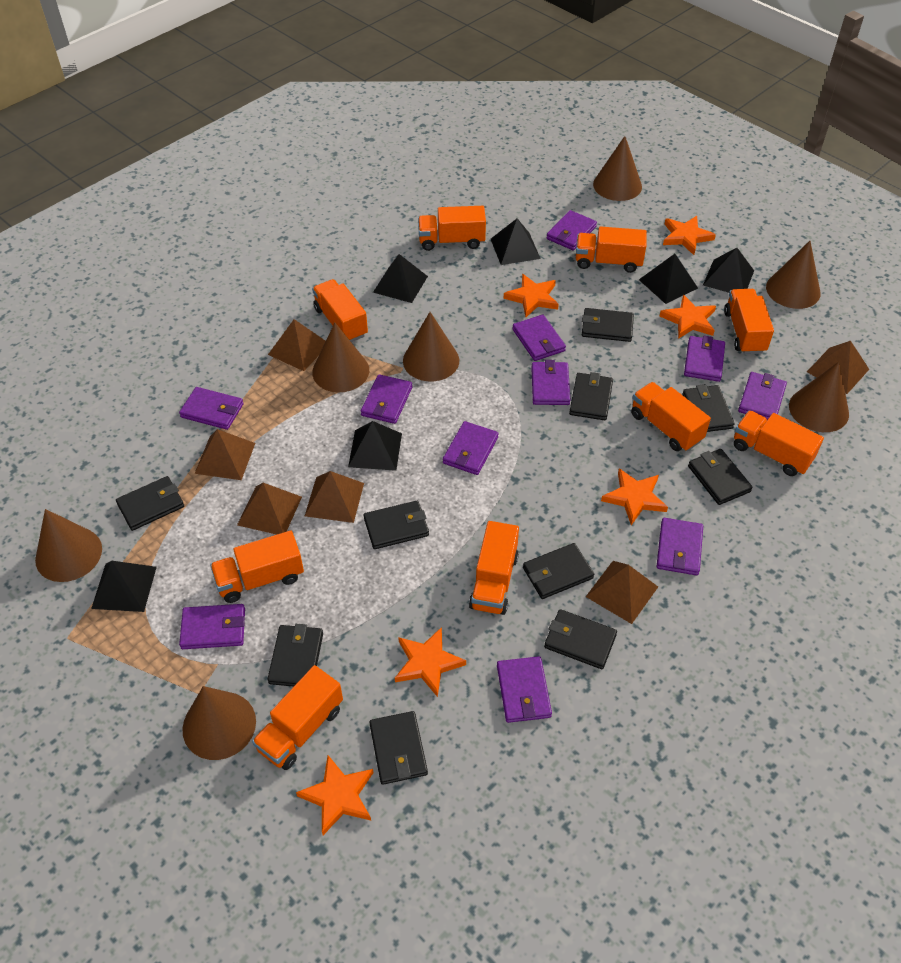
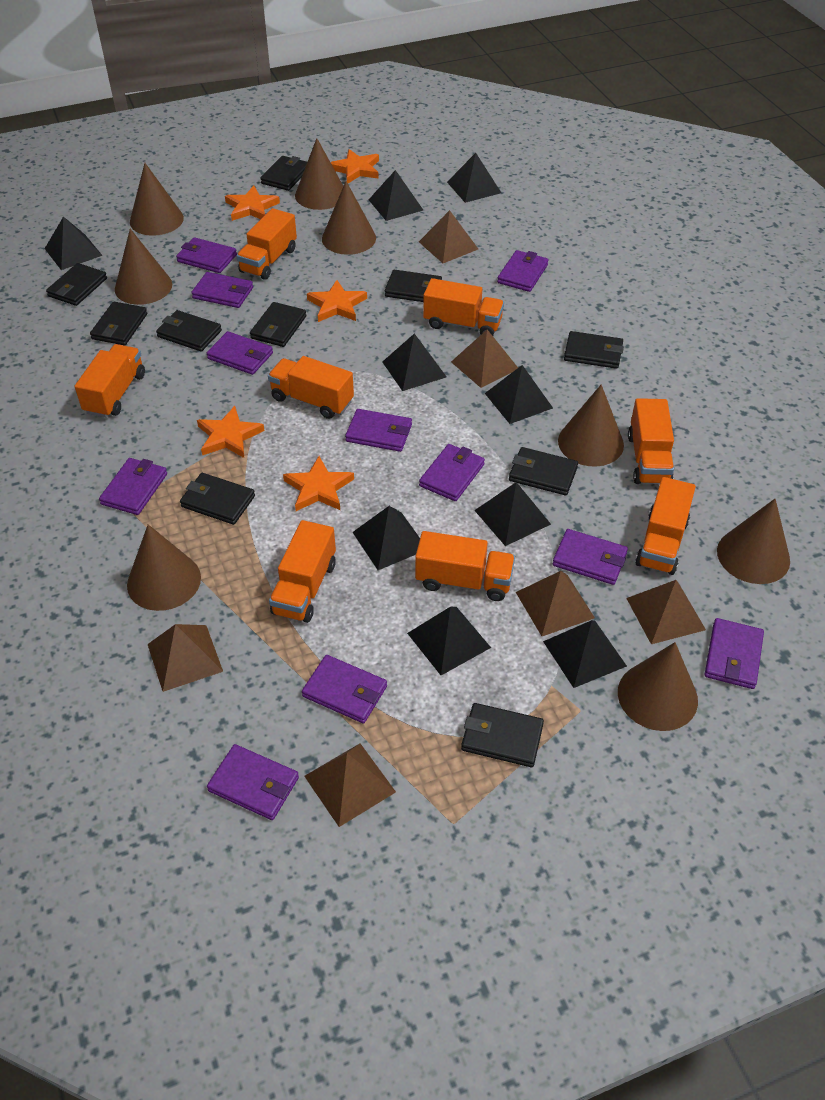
black pyramid: 6 -> 9
brown cone: 7 -> 8
orange star: 6 -> 5
orange truck: 9 -> 8

